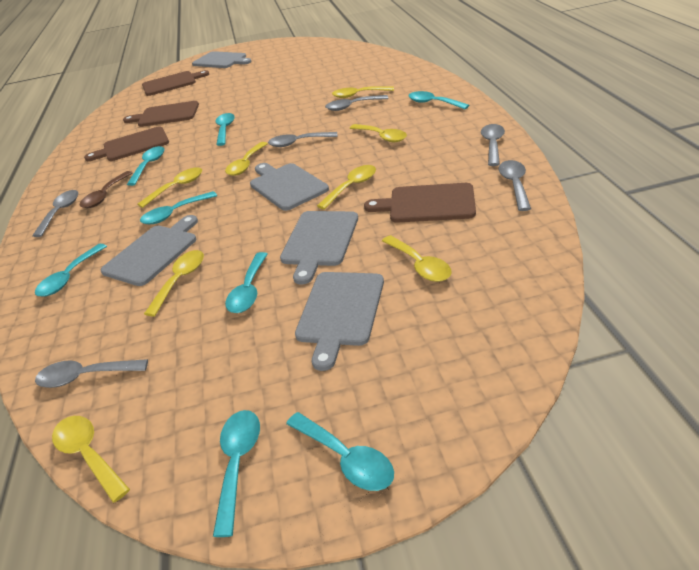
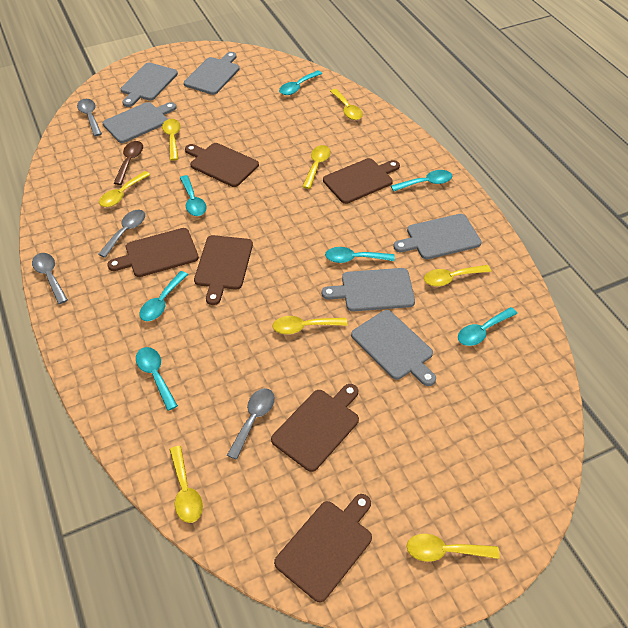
brown cutting board: 4 -> 6
grey cutting board: 5 -> 6
grey spoon: 6 -> 4
turquoise spoon: 8 -> 7

